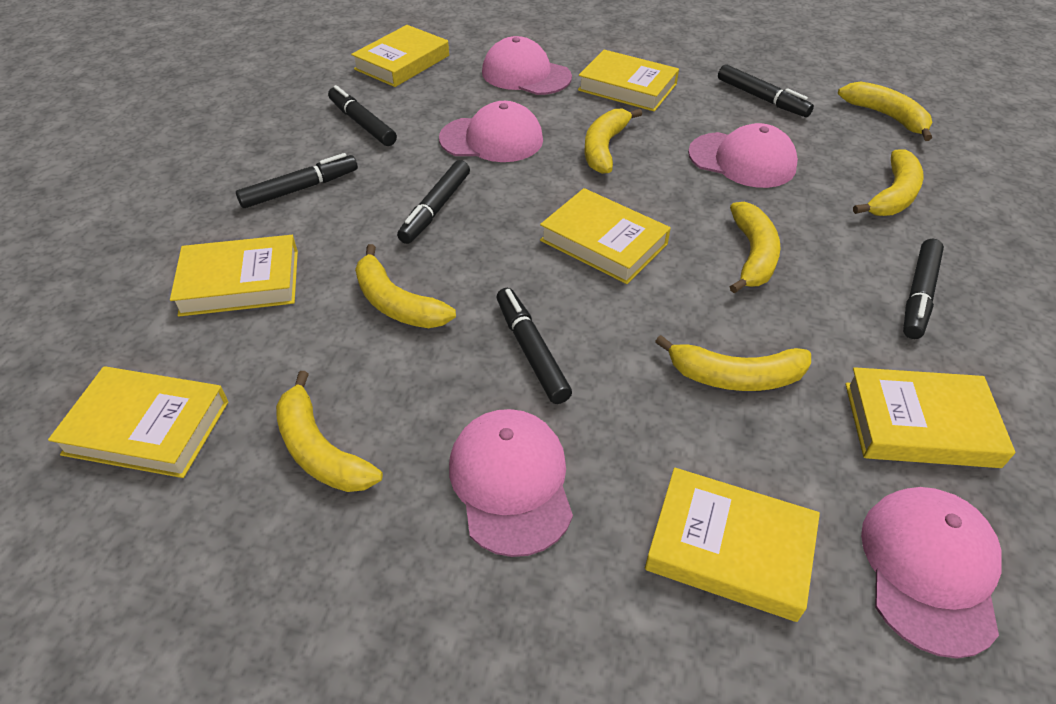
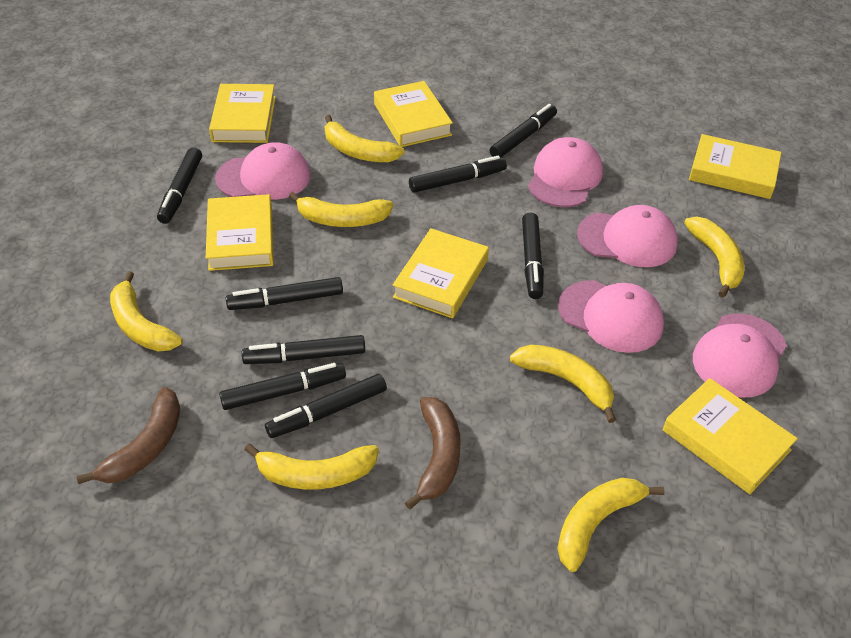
black marker: 6 -> 8
brown banana: 0 -> 2
yellow book: 7 -> 6

